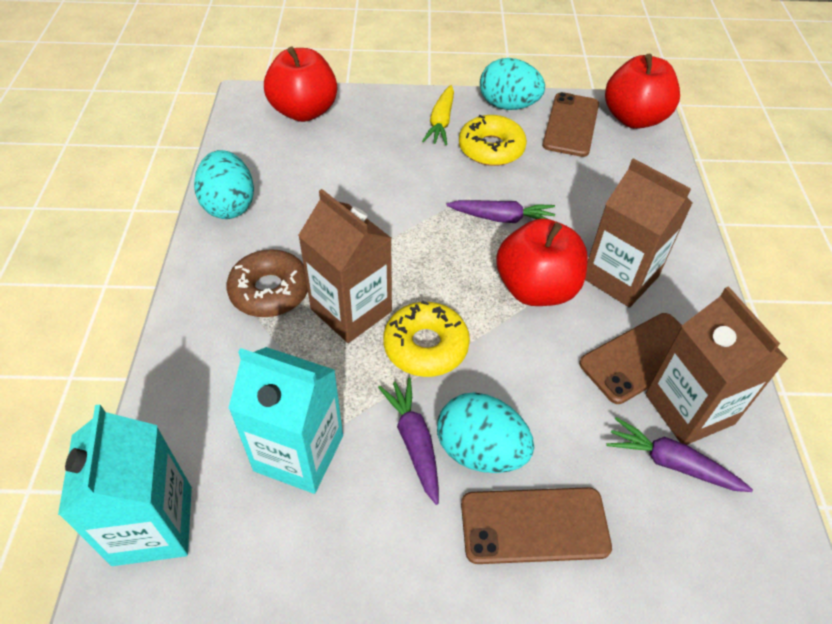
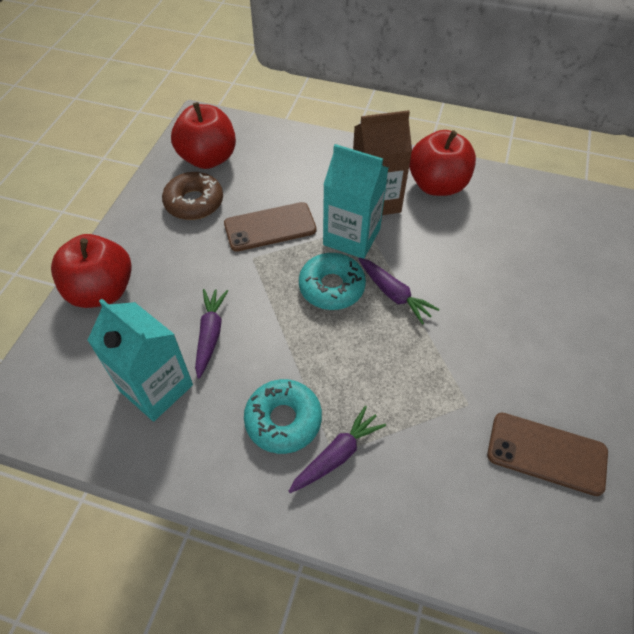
brown carton: 3 -> 1
brown phone: 3 -> 2
turquoise donut: 0 -> 2
turquoise egg: 3 -> 0
yellow carrot: 1 -> 0
yellow donut: 2 -> 0

